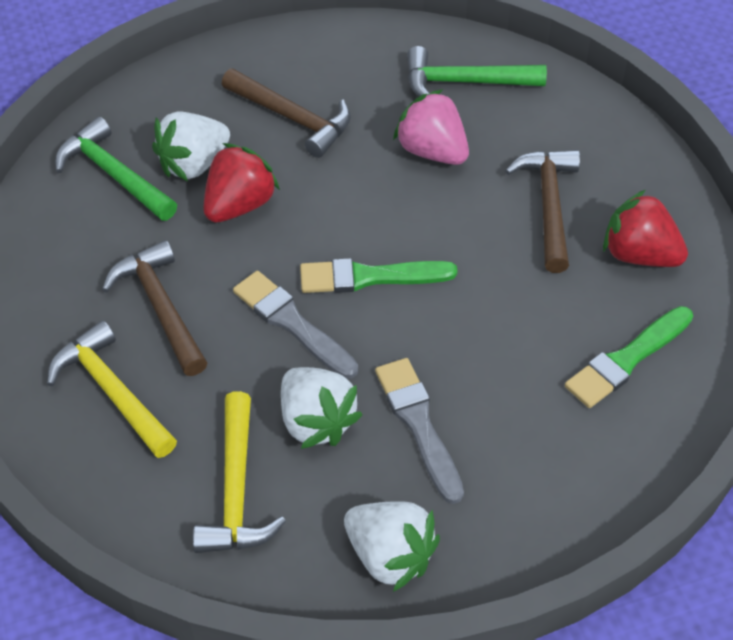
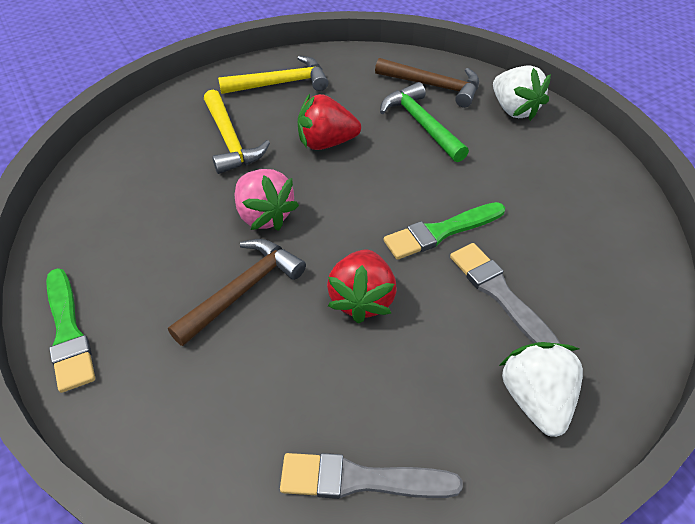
brown hammer: 3 -> 2
green hammer: 2 -> 1
white strawberry: 3 -> 2

